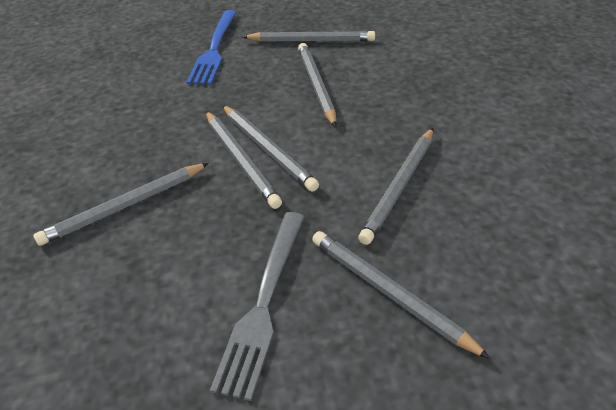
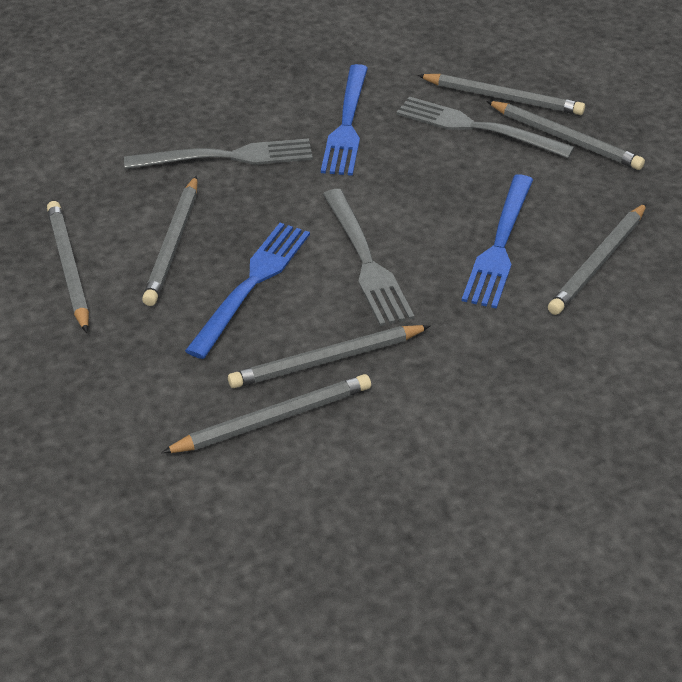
blue fork: 1 -> 3
grey fork: 1 -> 3

